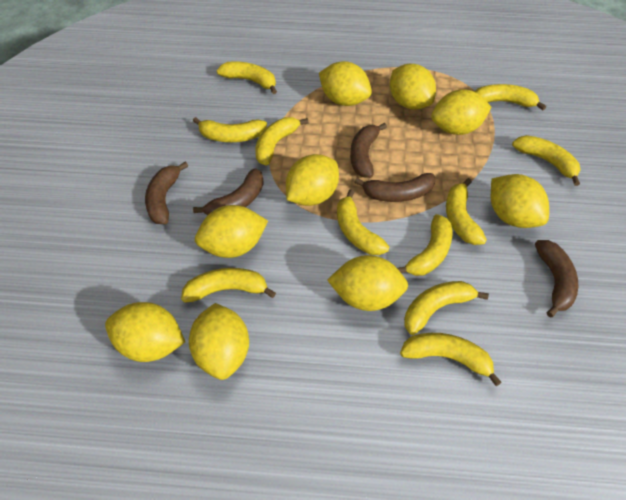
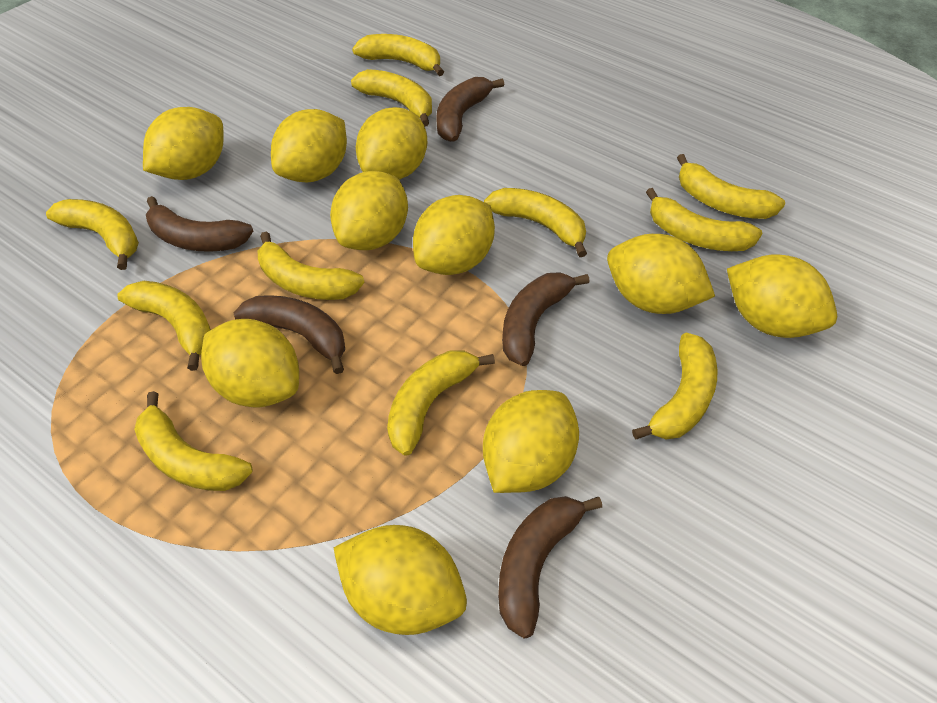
yellow lemon: 9 -> 10

